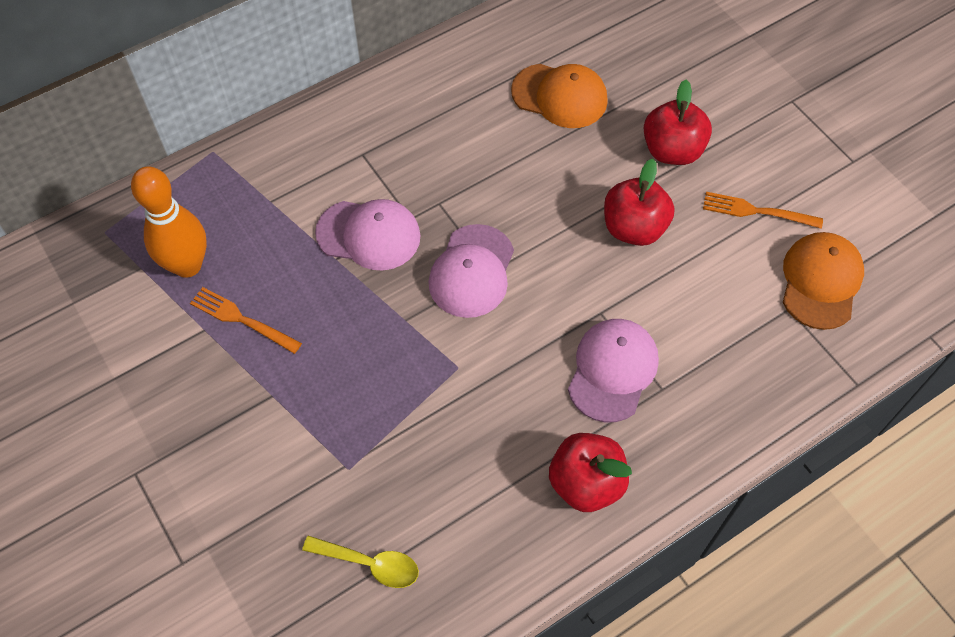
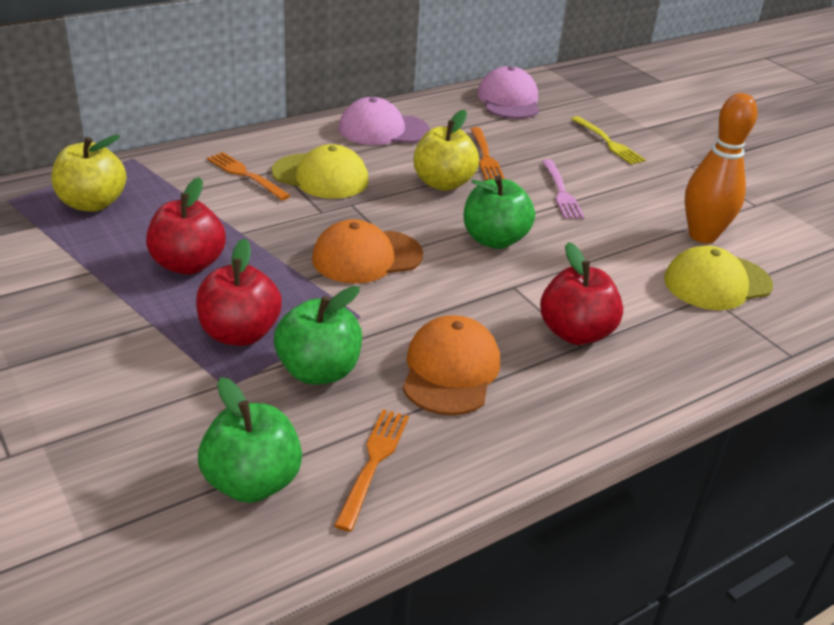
green apple: 0 -> 3
orange fork: 2 -> 3
pink cap: 3 -> 2
pink fork: 0 -> 1
yellow apple: 0 -> 2
yellow cap: 0 -> 2
yellow fork: 0 -> 1
yellow spoon: 1 -> 0

